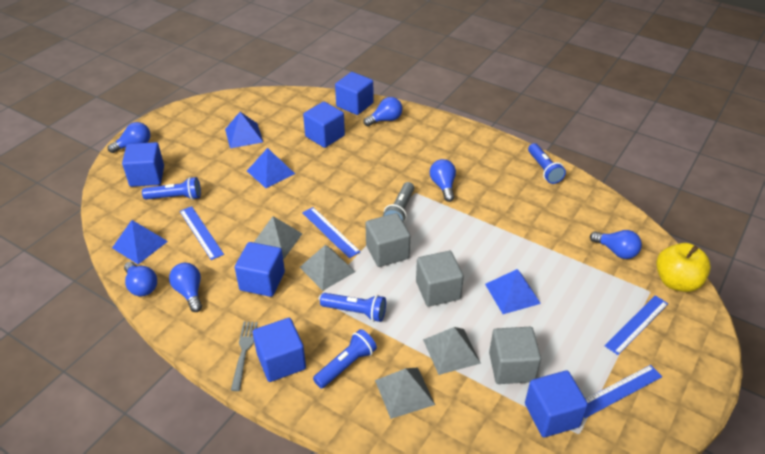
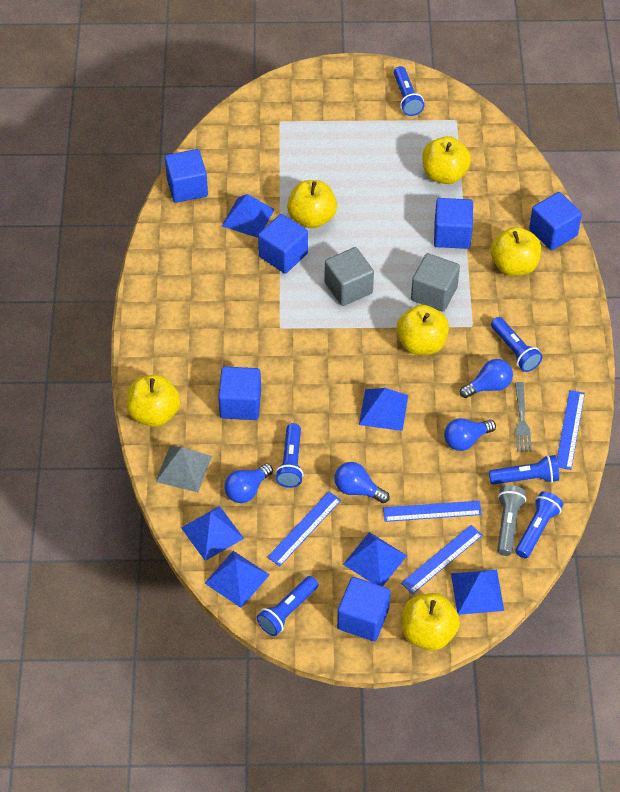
blue flashlight: 4 -> 6
blue light bulb: 6 -> 4
blue pyramid: 4 -> 6
grey cube: 3 -> 2
grey pyramid: 4 -> 1
yellow apple: 1 -> 6

